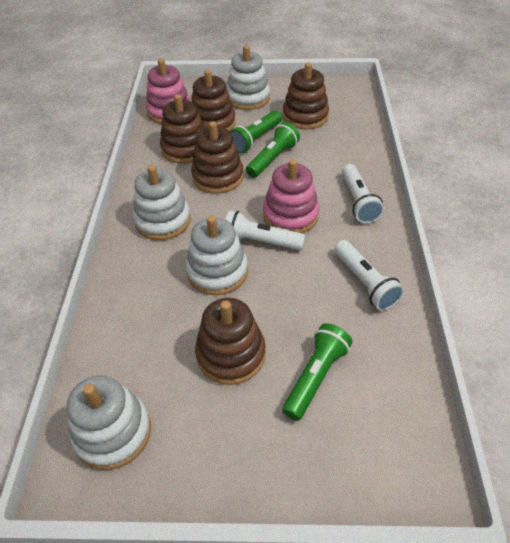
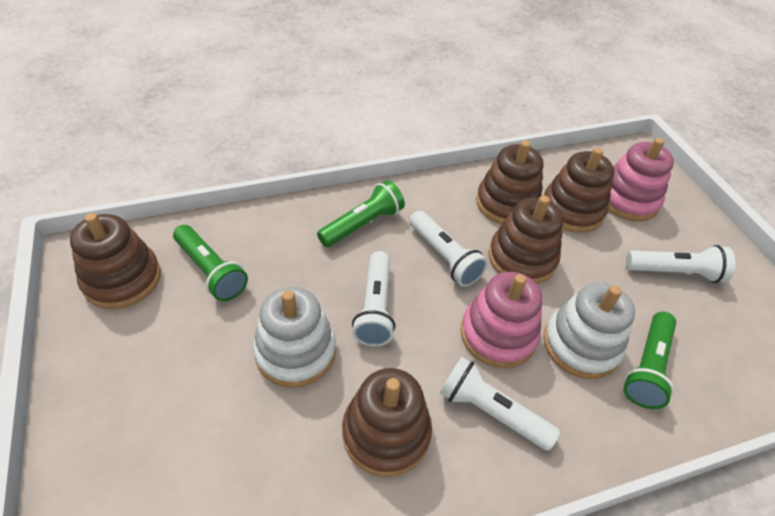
white flashlight: 3 -> 4
white stacking toy: 4 -> 2

